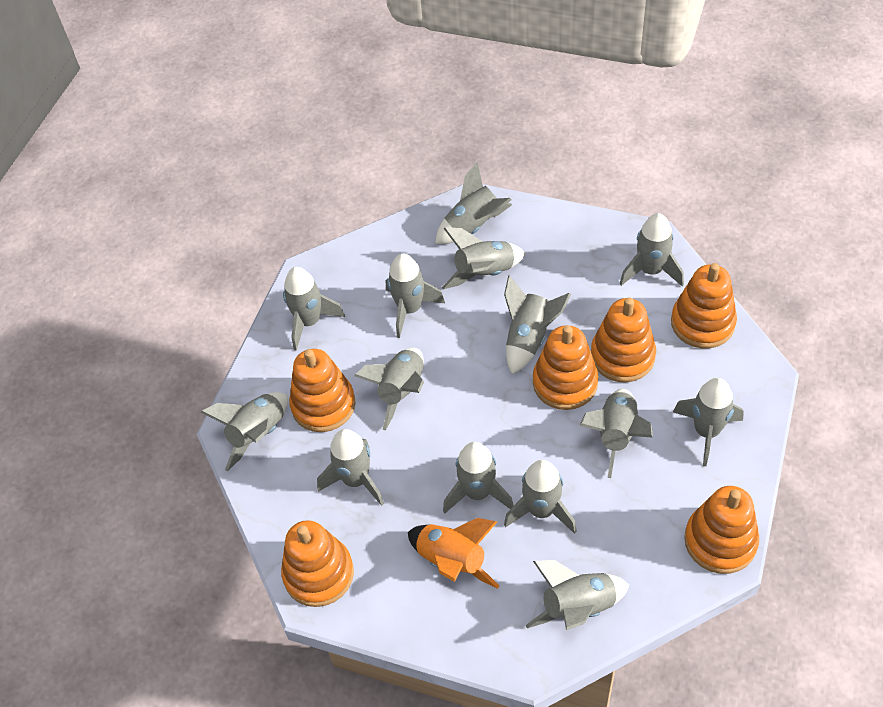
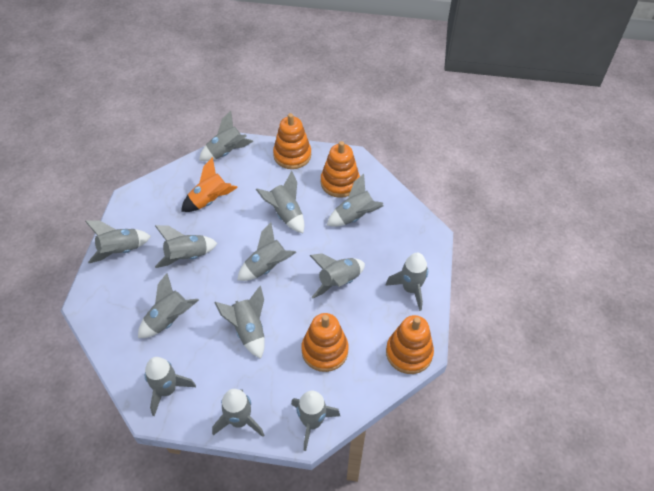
grey rocket: 14 -> 13
orange stacking toy: 6 -> 4

